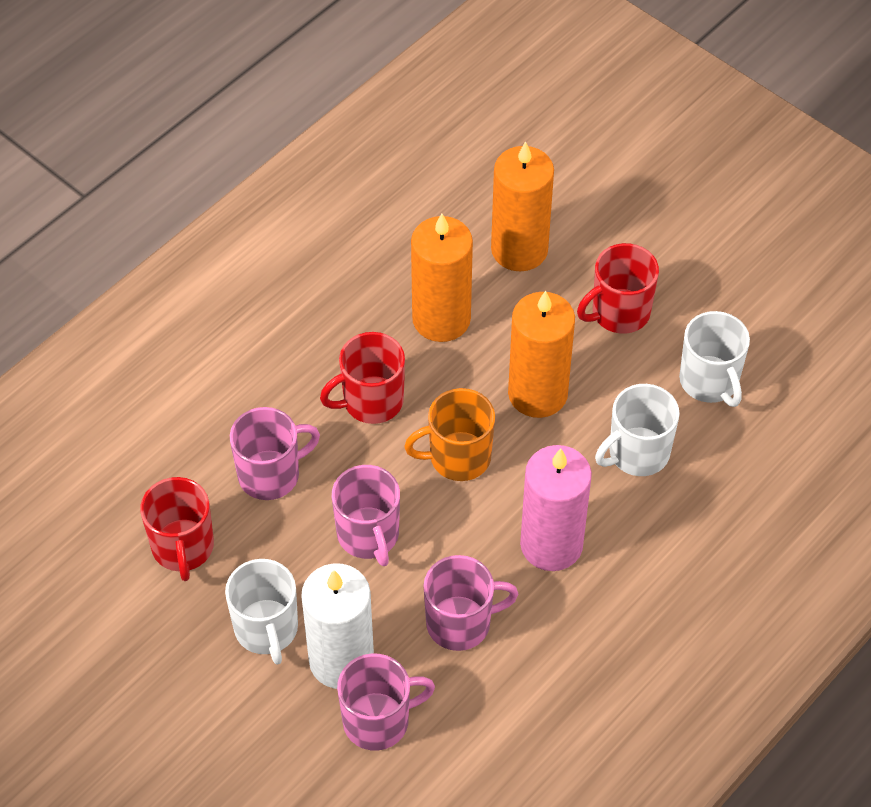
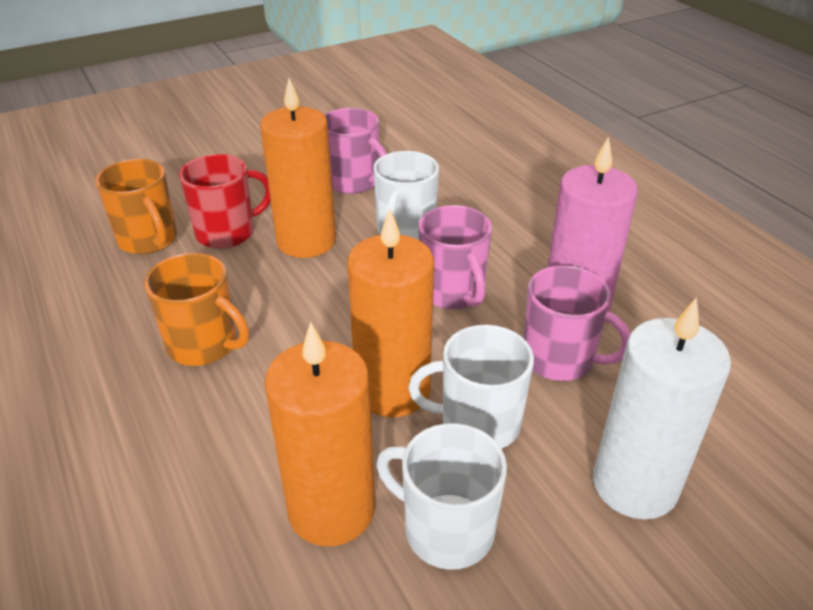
orange mug: 1 -> 2
pink mug: 4 -> 3
red mug: 3 -> 1

